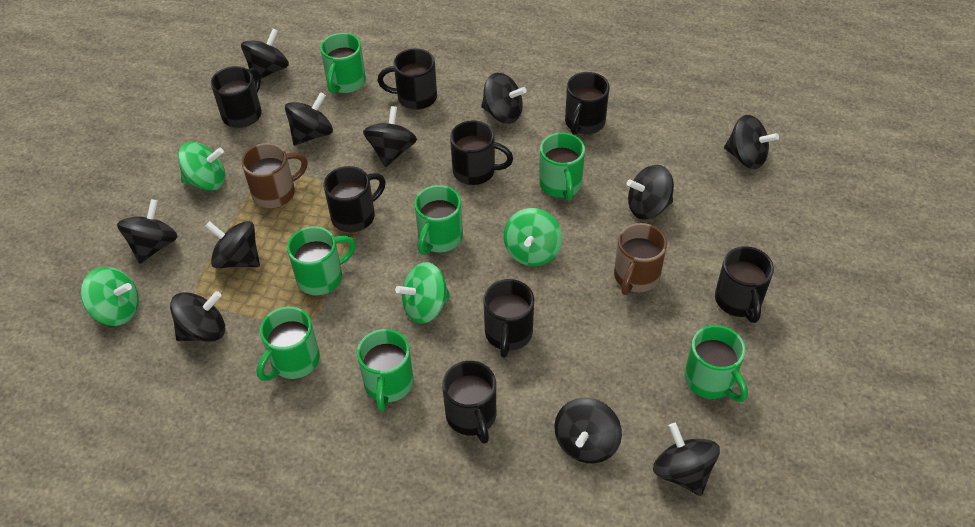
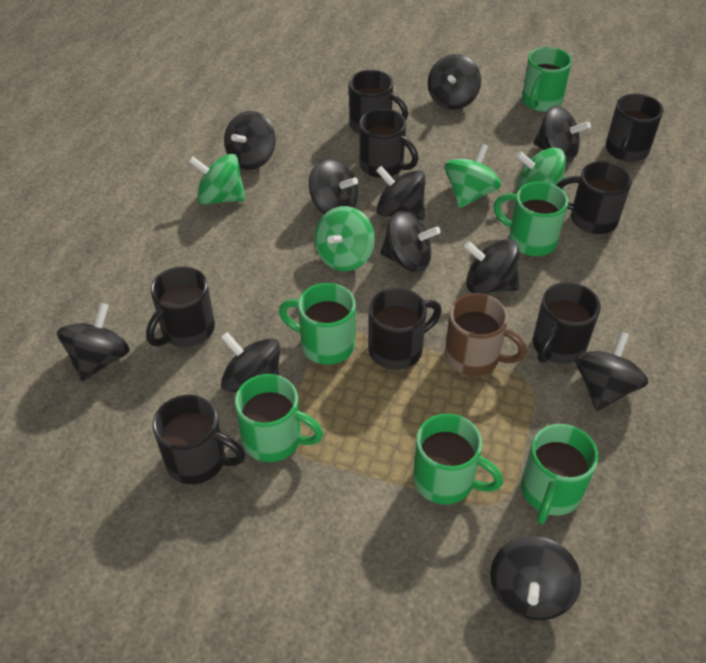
brown mug: 2 -> 1
green mug: 7 -> 6

